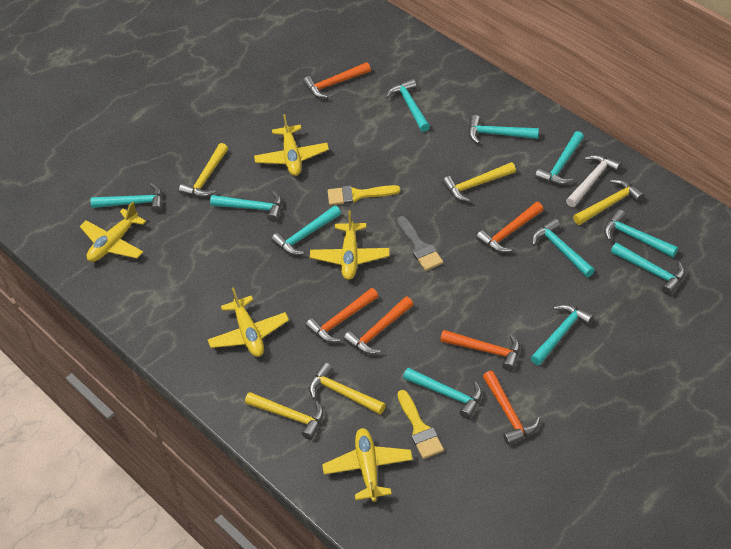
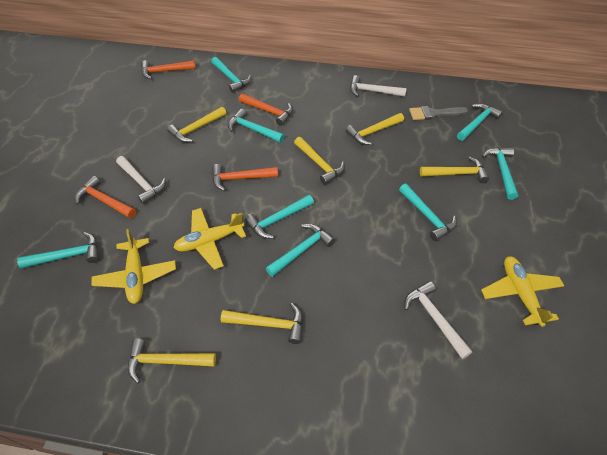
orange hammer: 6 -> 4
turquoise hammer: 11 -> 8
white hammer: 1 -> 3
yellow brush: 2 -> 0
yellow hammer: 5 -> 6
yellow plane: 5 -> 3

